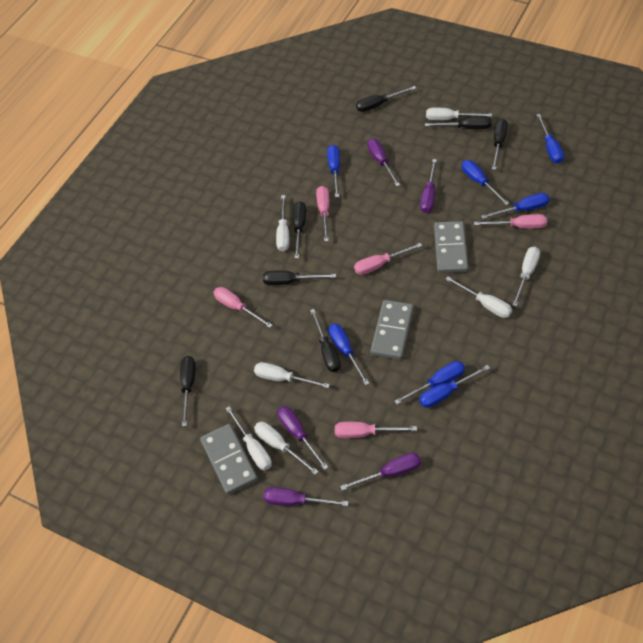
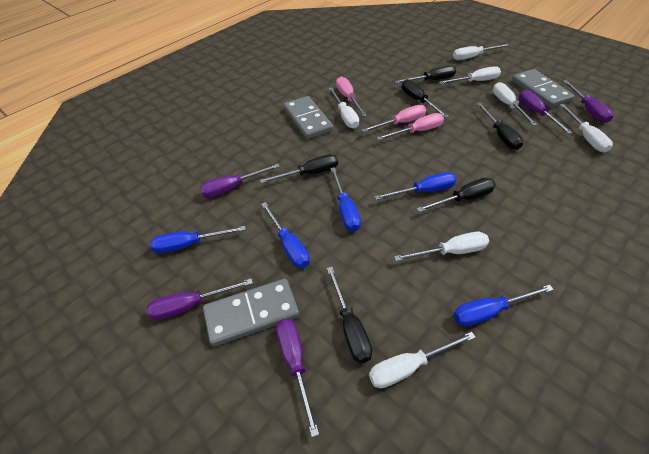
black screwdriver: 7 -> 6
blue screwdriver: 7 -> 5
pink screwdriver: 5 -> 3

